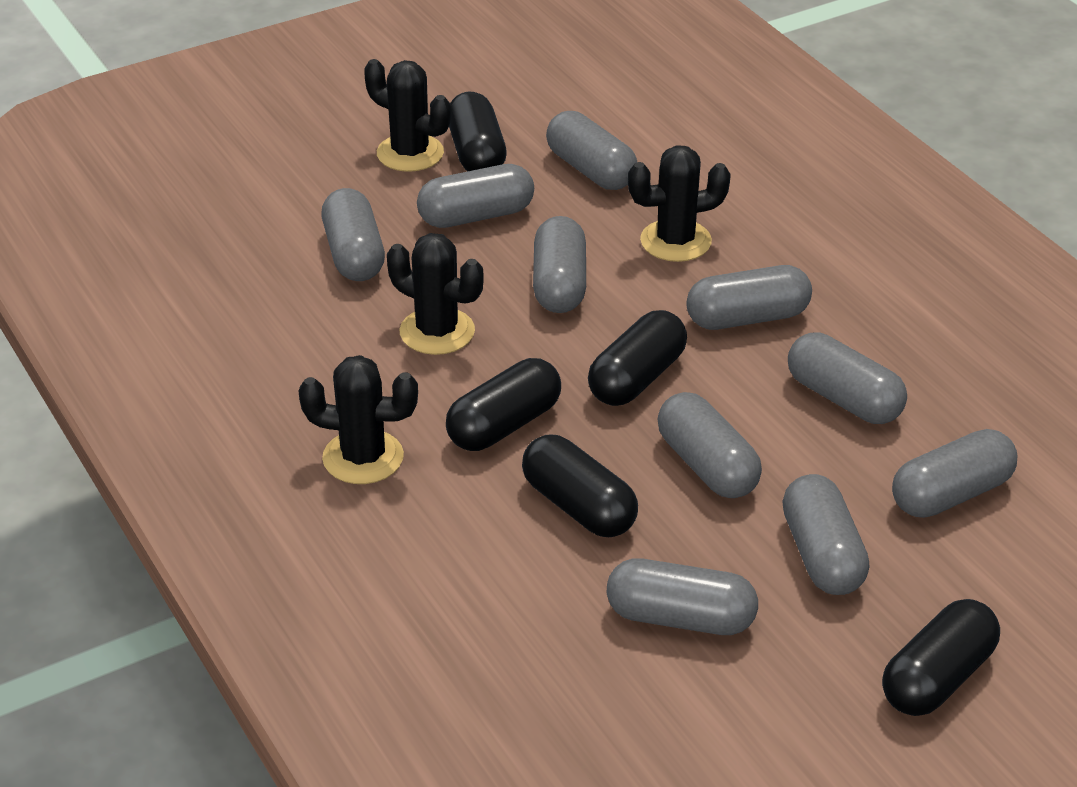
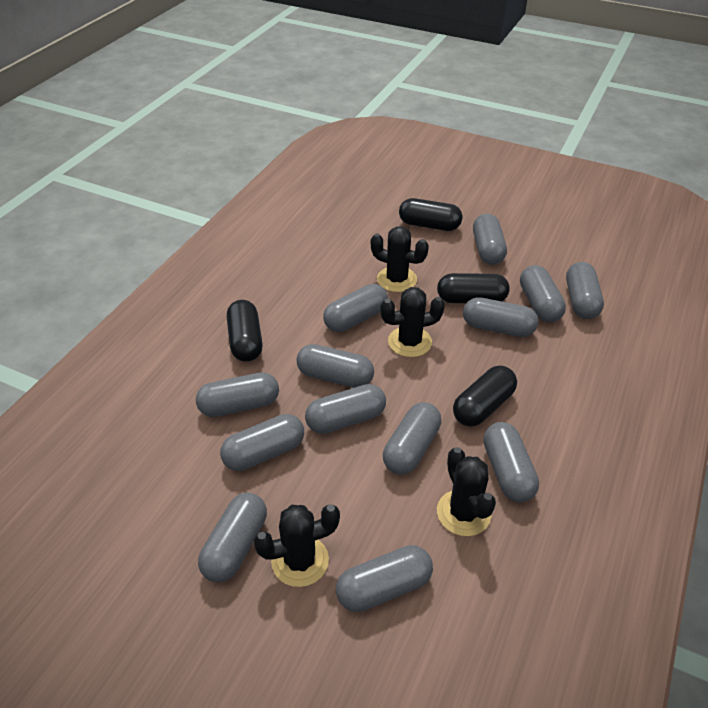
black capsule: 5 -> 4
grey capsule: 10 -> 13

